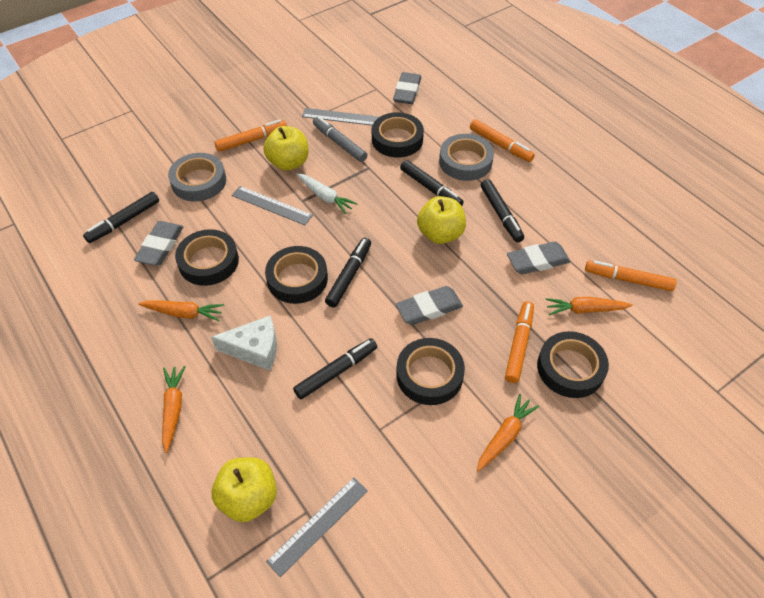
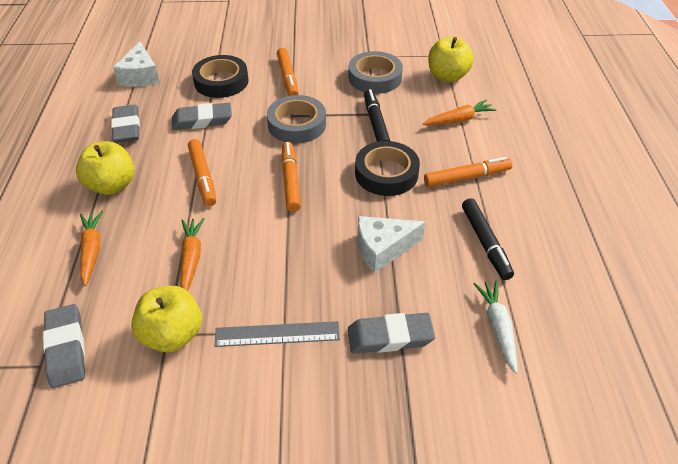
black marker: 5 -> 2
black tape: 5 -> 2
grey marker: 1 -> 0
grey ruler: 3 -> 1
orange carrot: 4 -> 3
white cheese: 1 -> 2

